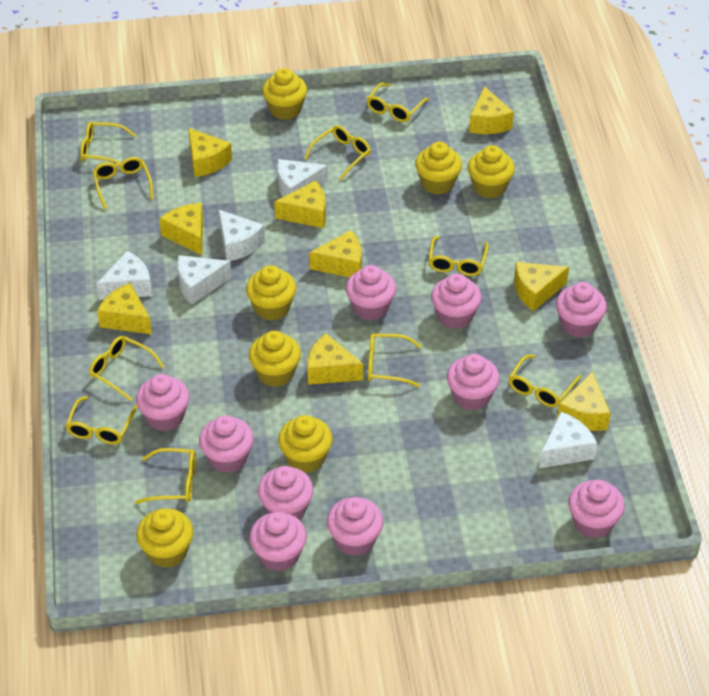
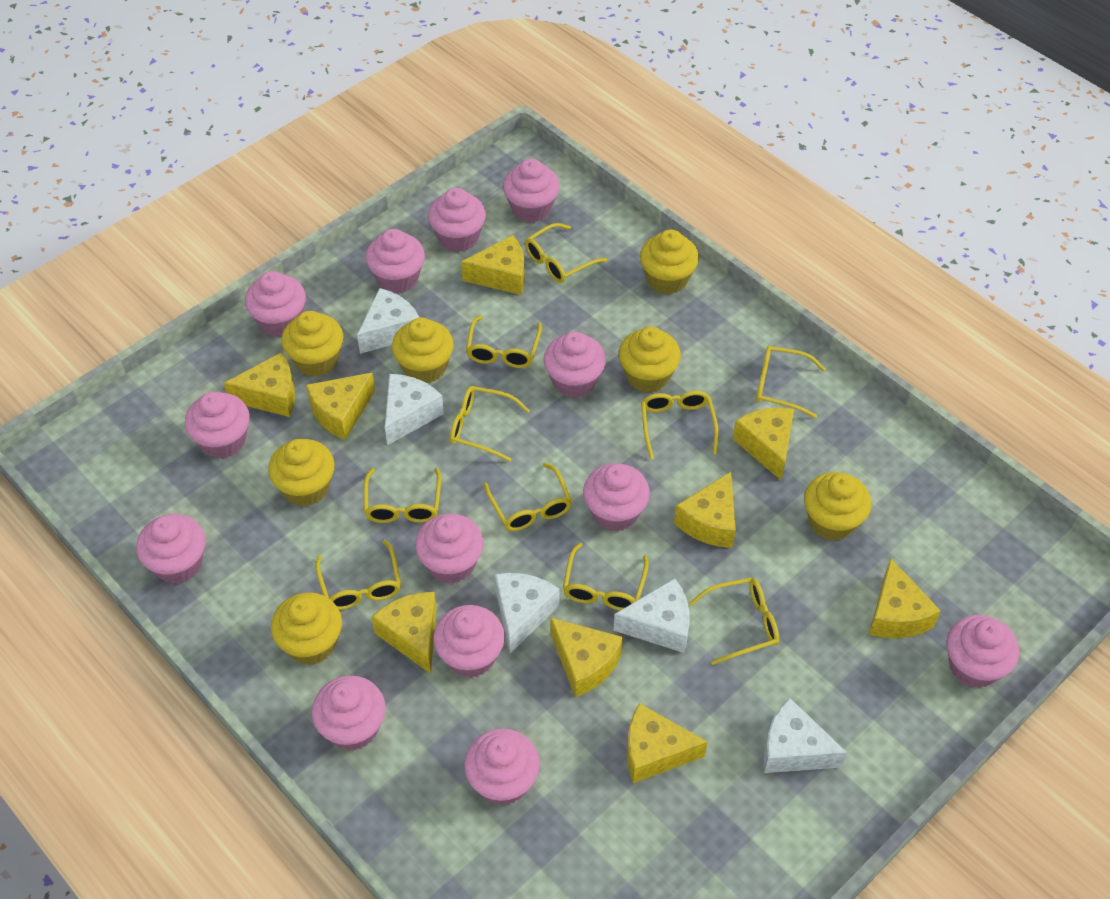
pink cupcake: 10 -> 13

